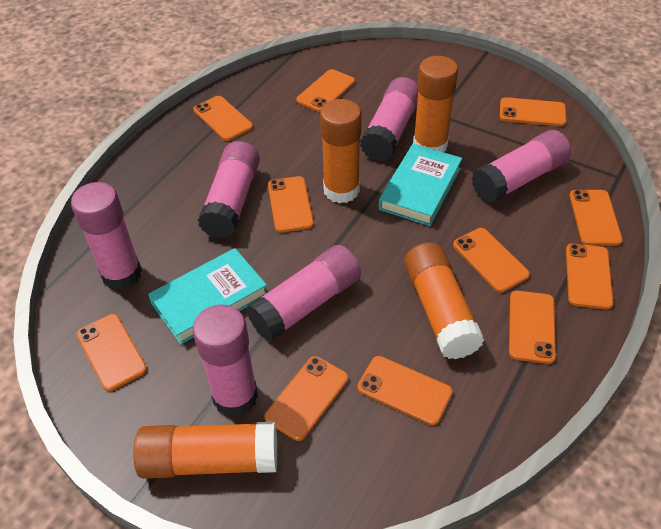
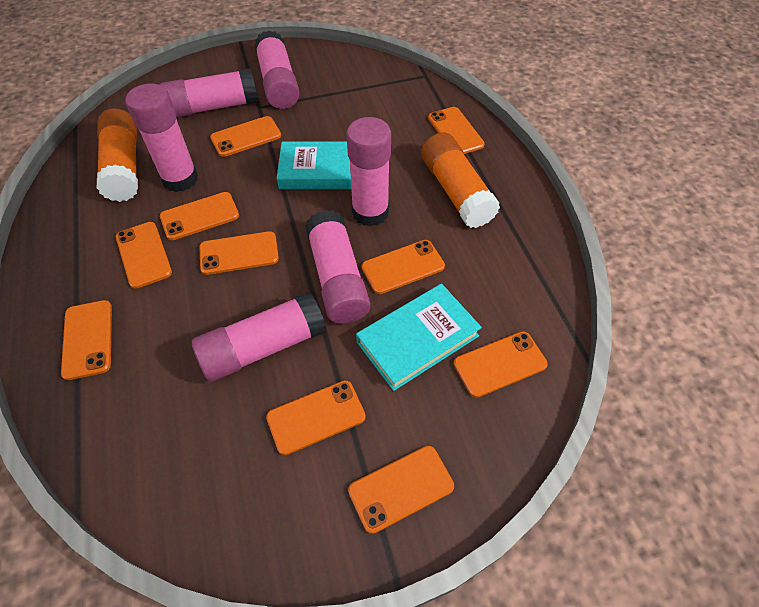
orange glue stick: 4 -> 2
orange phone: 11 -> 10

